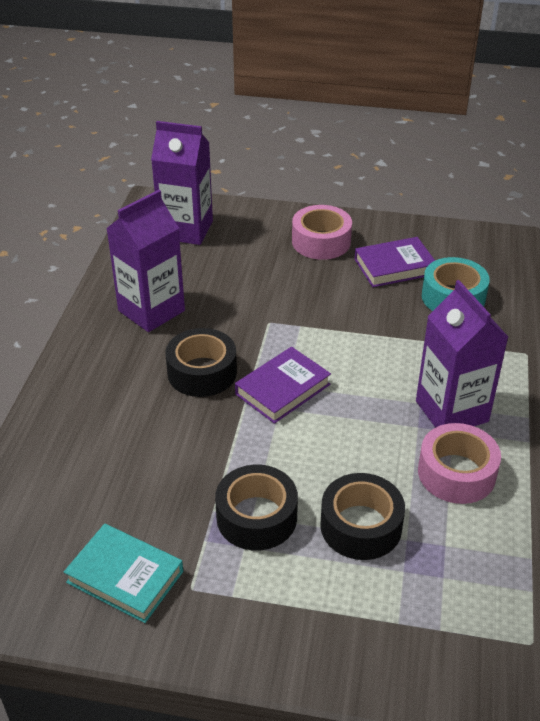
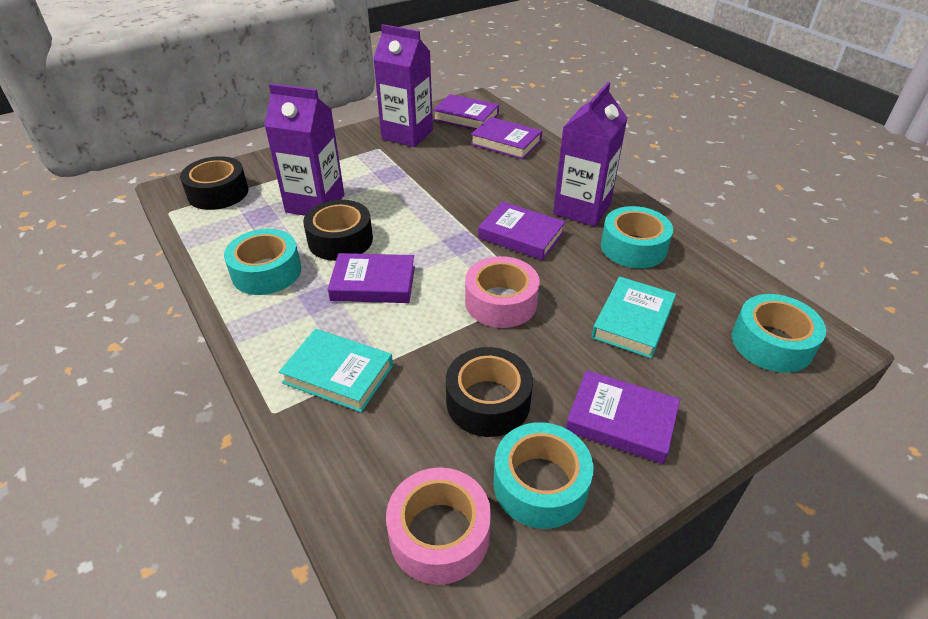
purple book: 2 -> 5
turquoise book: 1 -> 2
turquoise tape: 1 -> 4

